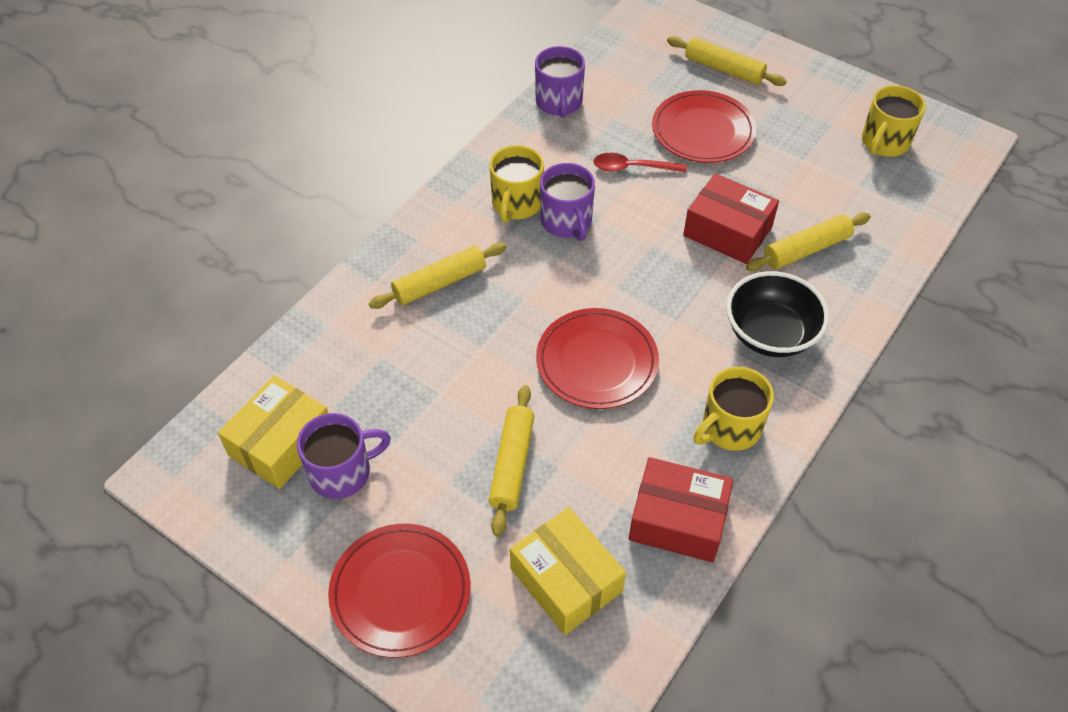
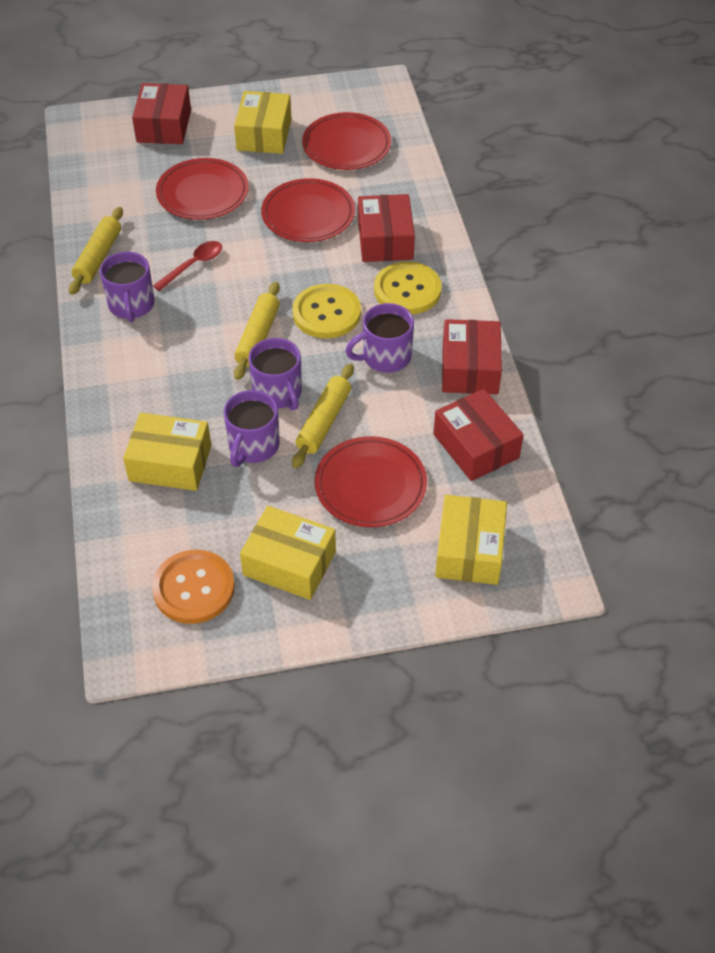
black bowl: 1 -> 0
orange button: 0 -> 1
purple mug: 3 -> 4
red box: 2 -> 4
red plate: 3 -> 4
yellow box: 2 -> 4
yellow button: 0 -> 2
yellow mug: 3 -> 0
yellow rolling pin: 4 -> 3

